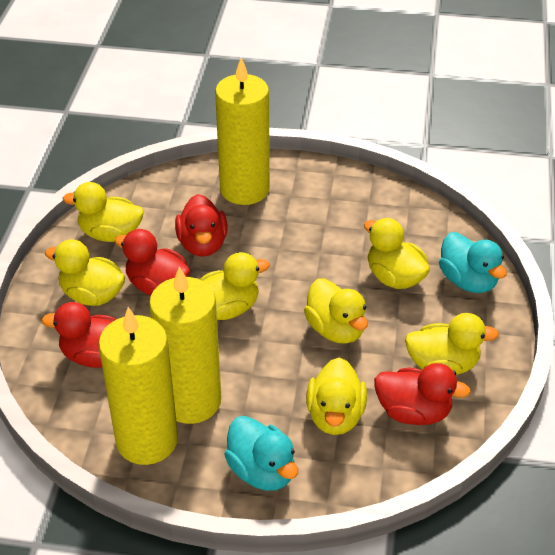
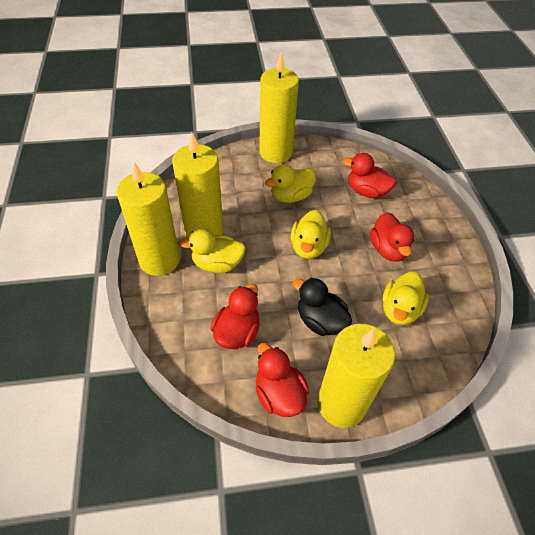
black duck: 0 -> 1
turquoise duck: 2 -> 0
yellow candle: 3 -> 4
yellow duck: 7 -> 4

